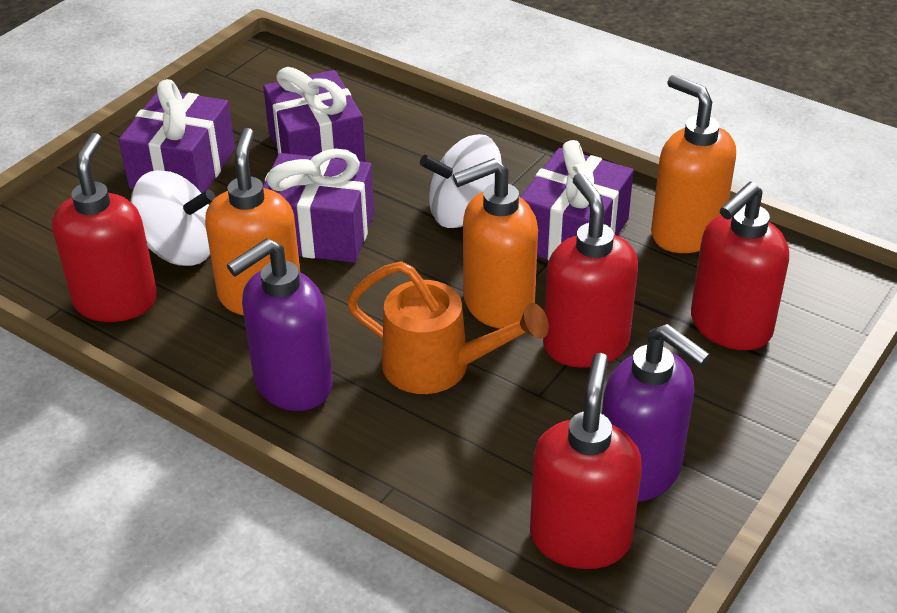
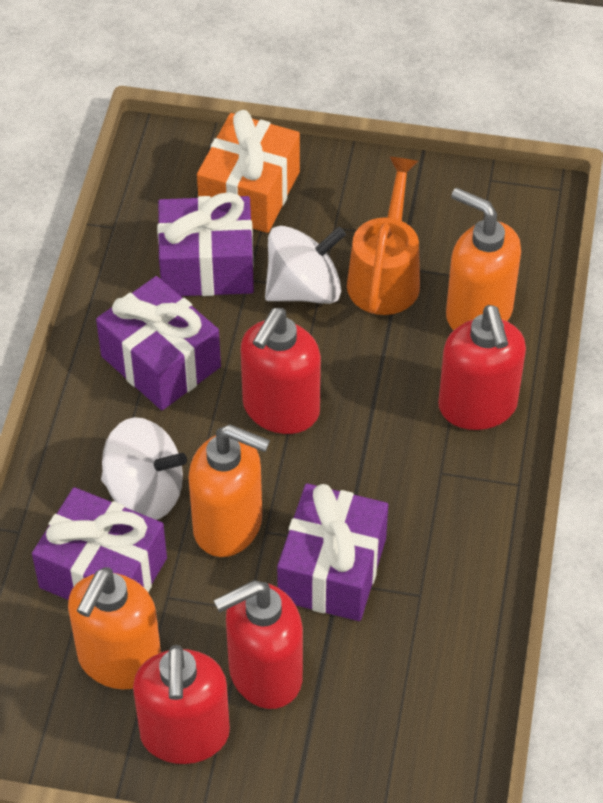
orange gift: 0 -> 1
purple soap dispenser: 2 -> 0

